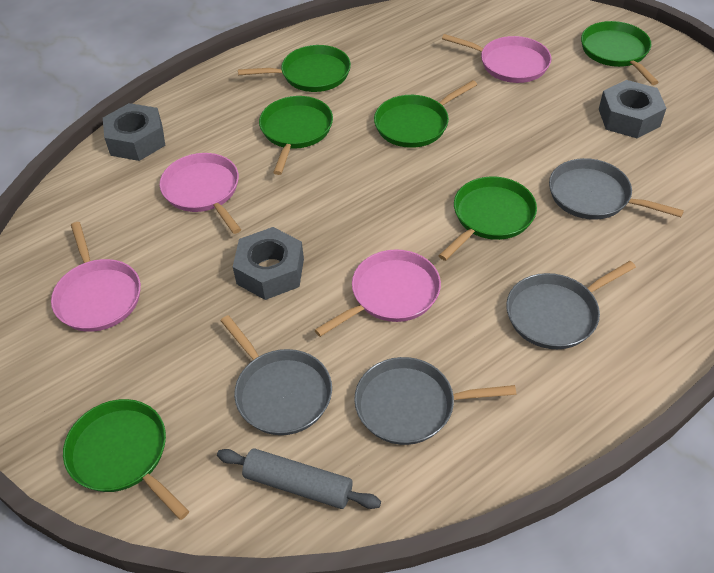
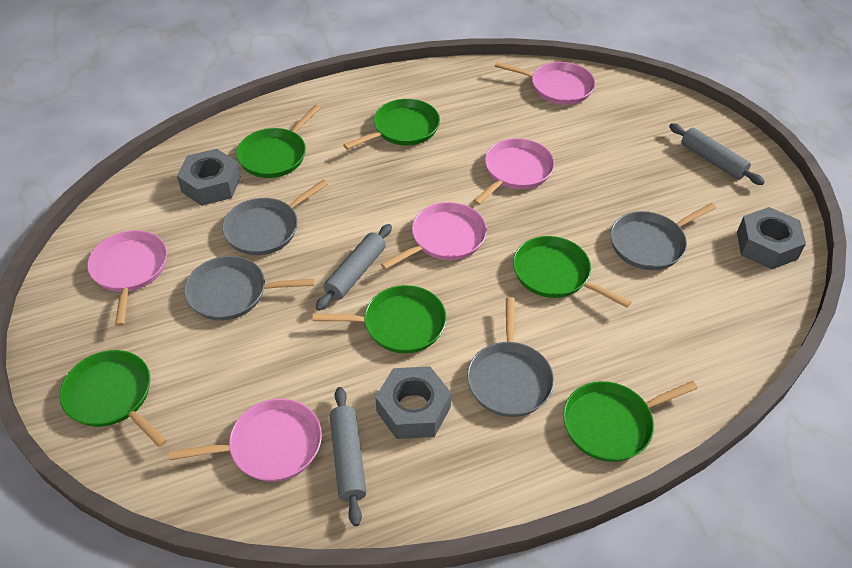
grey rolling pin: 1 -> 3
pink pan: 4 -> 5

